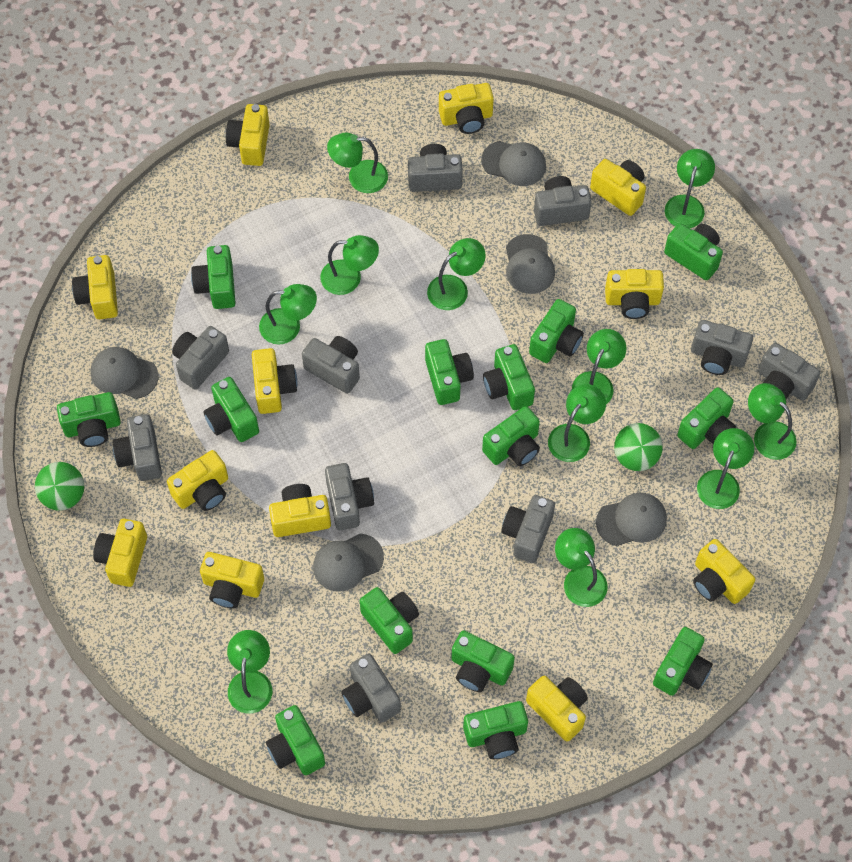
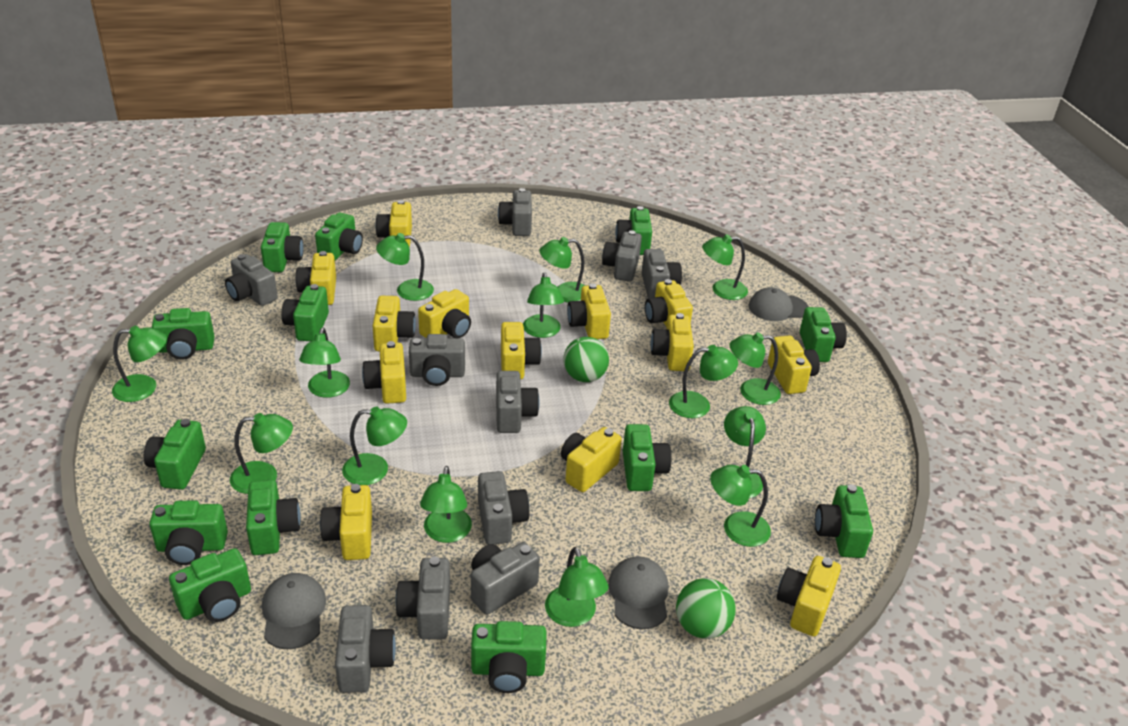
green camera: 14 -> 13
green lamp: 11 -> 14
grey cap: 5 -> 3
yellow camera: 12 -> 13

